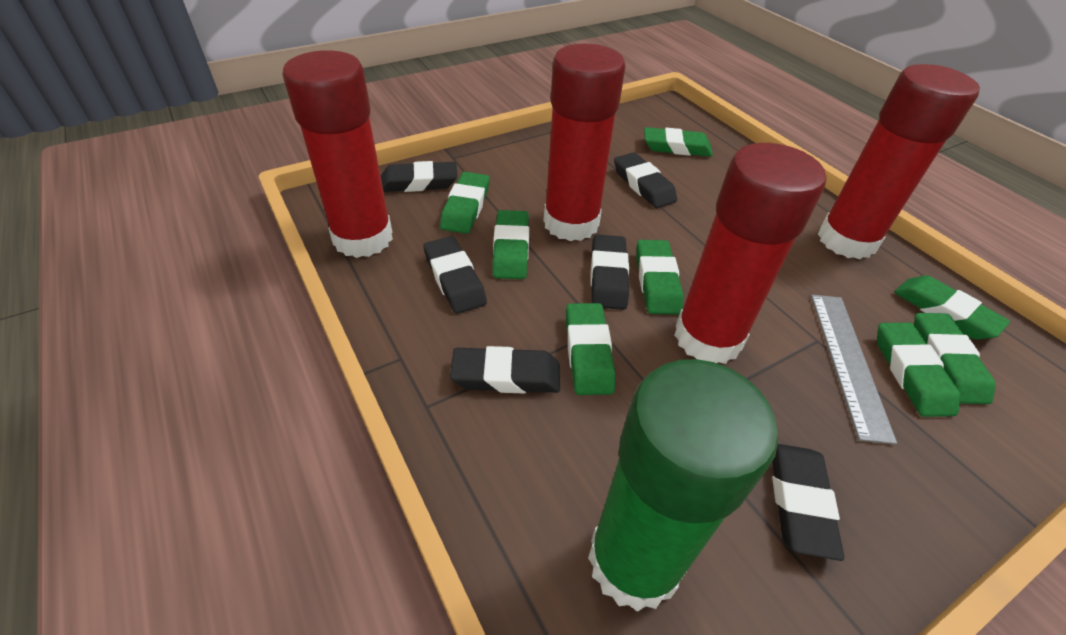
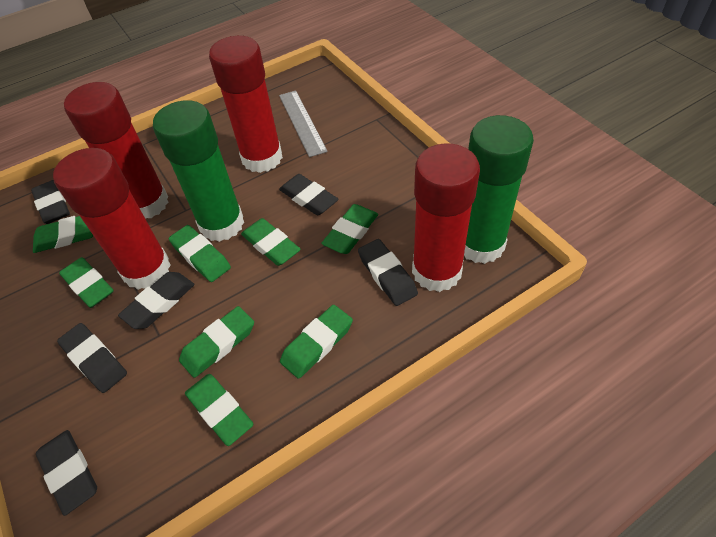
green glue stick: 1 -> 2

